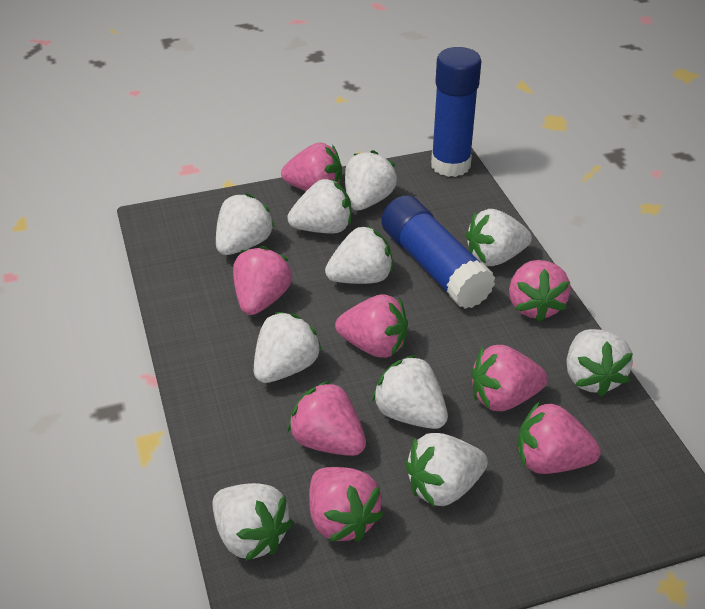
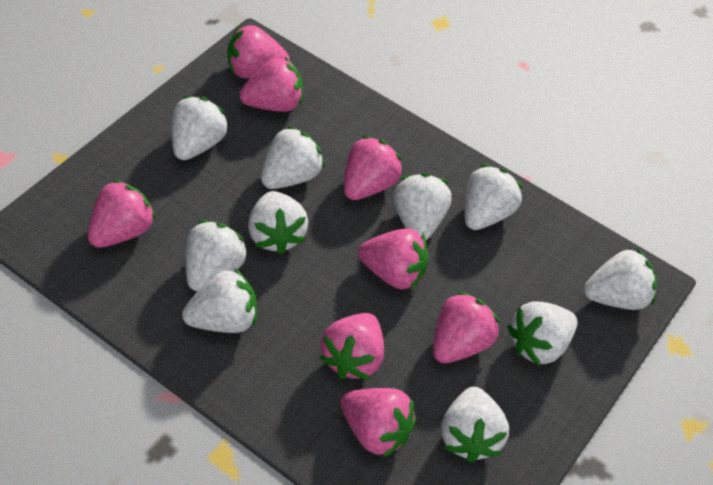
blue glue stick: 2 -> 0

